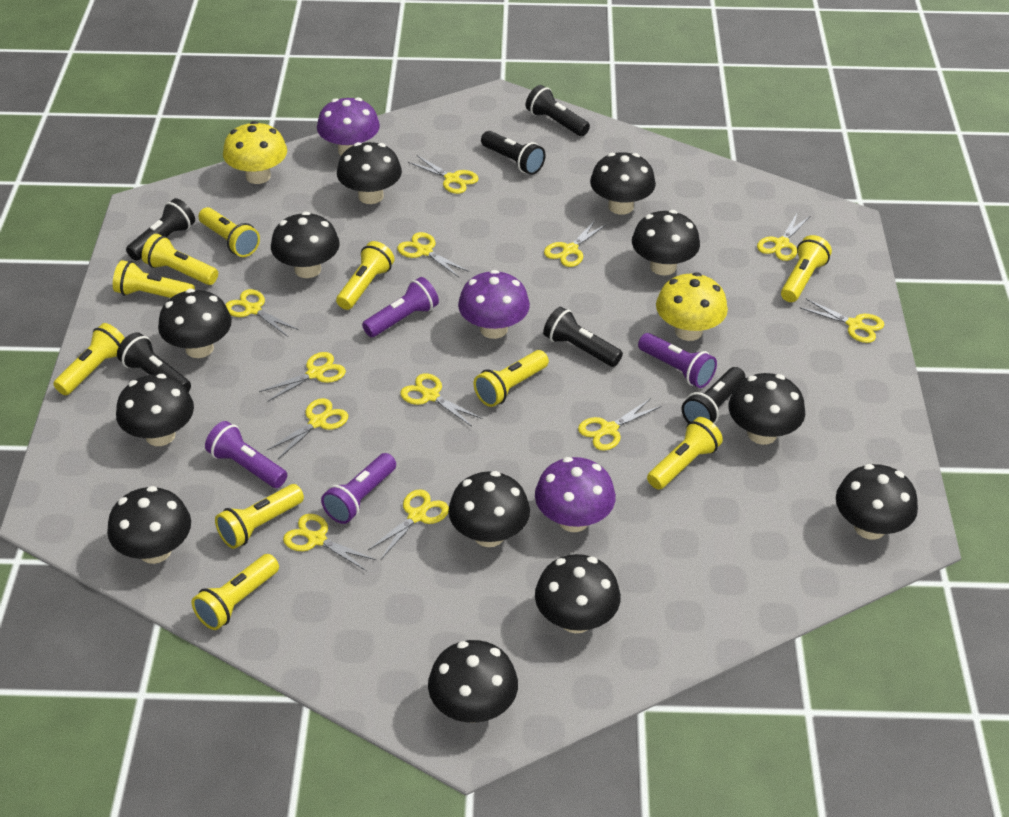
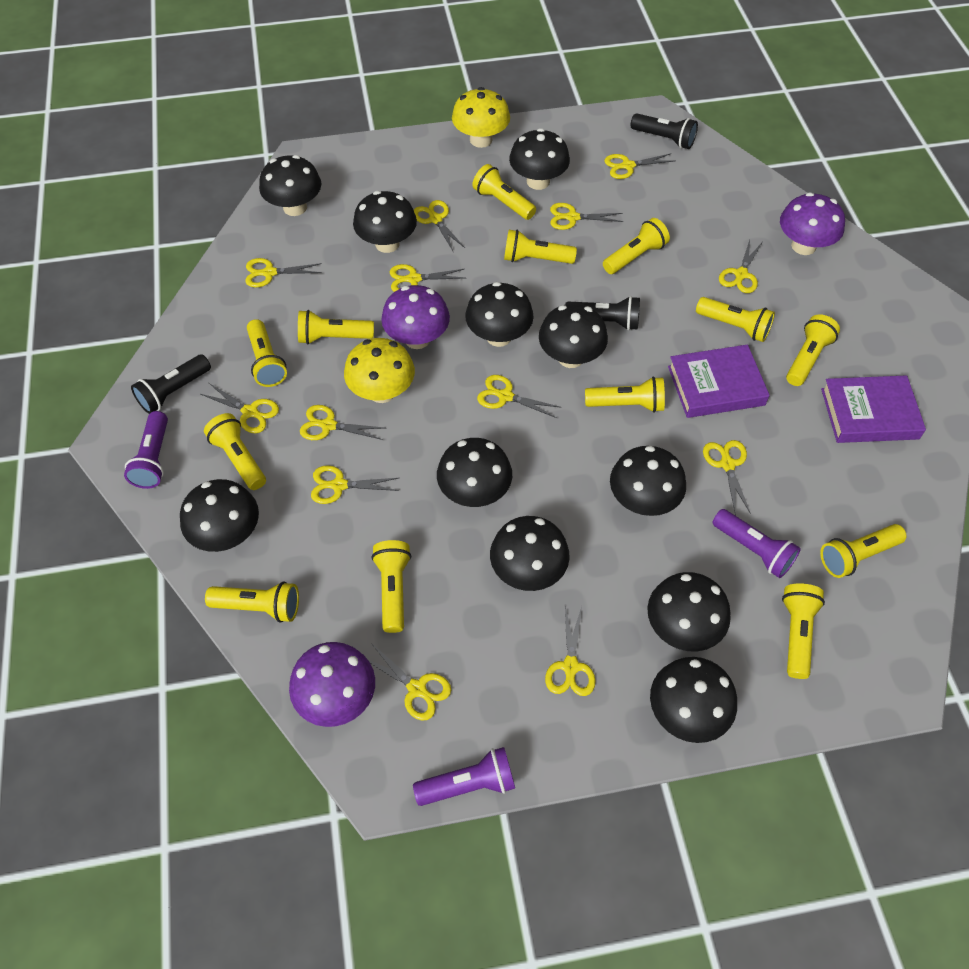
black flashlight: 6 -> 3
black mushroom: 12 -> 11
purple book: 0 -> 2
purple flashlight: 4 -> 3
yellow flashlight: 10 -> 13
yellow scissors: 12 -> 13

